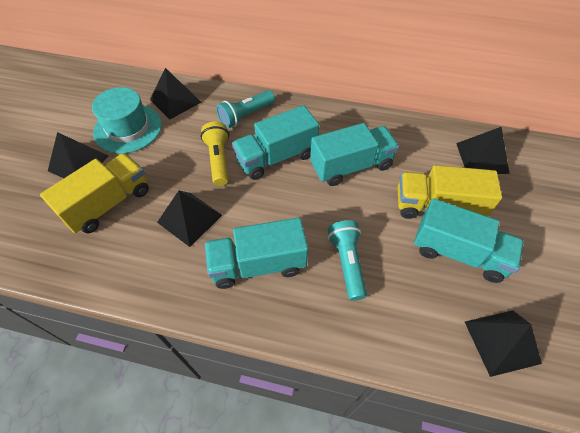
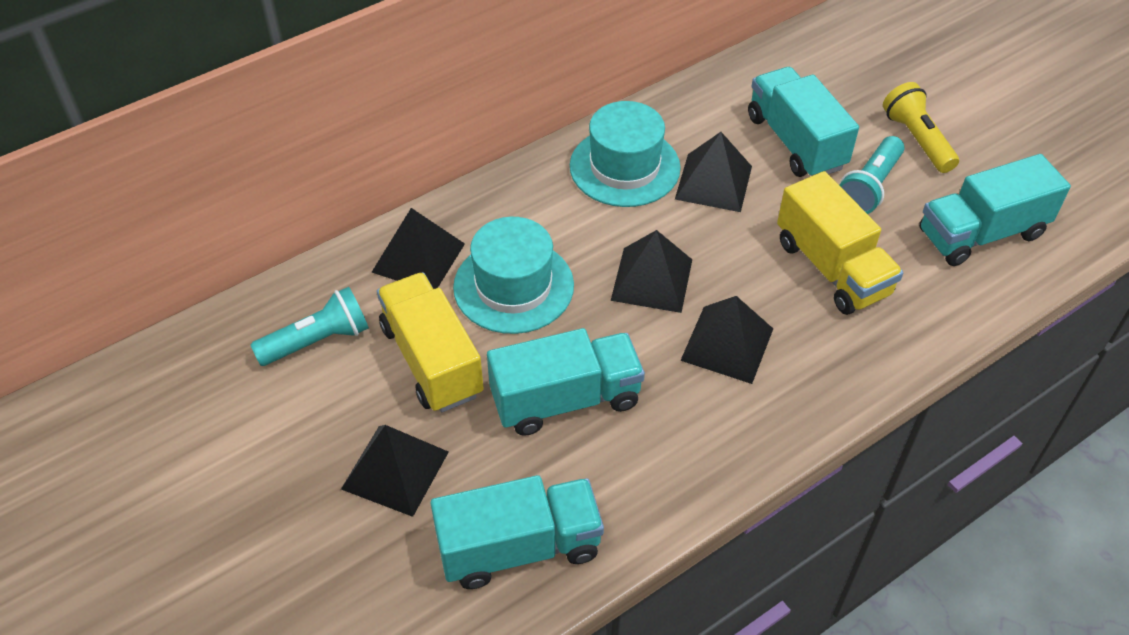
turquoise hat: 1 -> 2

